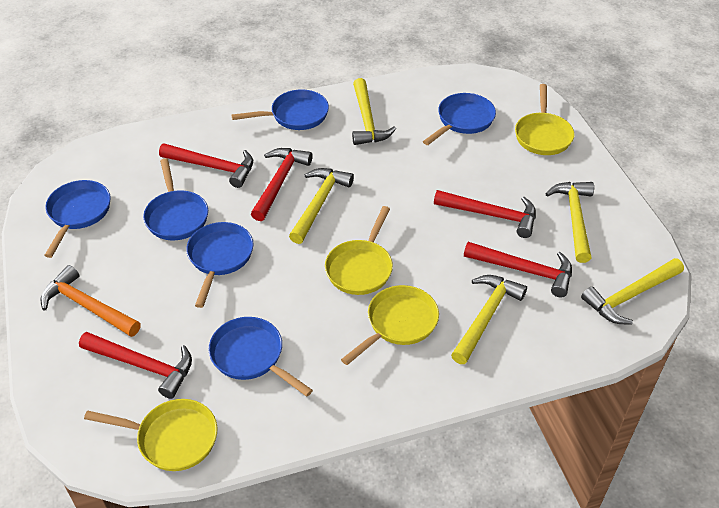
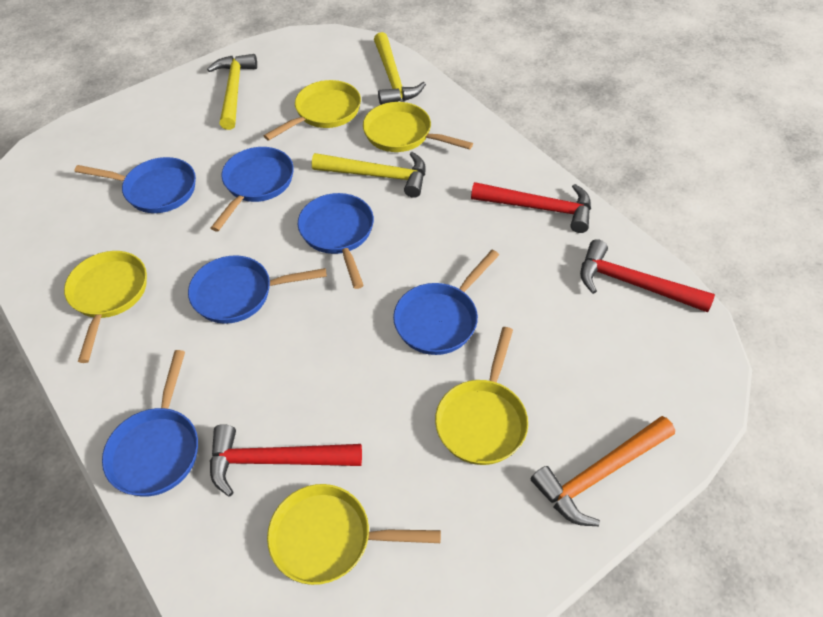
red hammer: 5 -> 3
yellow hammer: 5 -> 3
yellow pan: 4 -> 5

